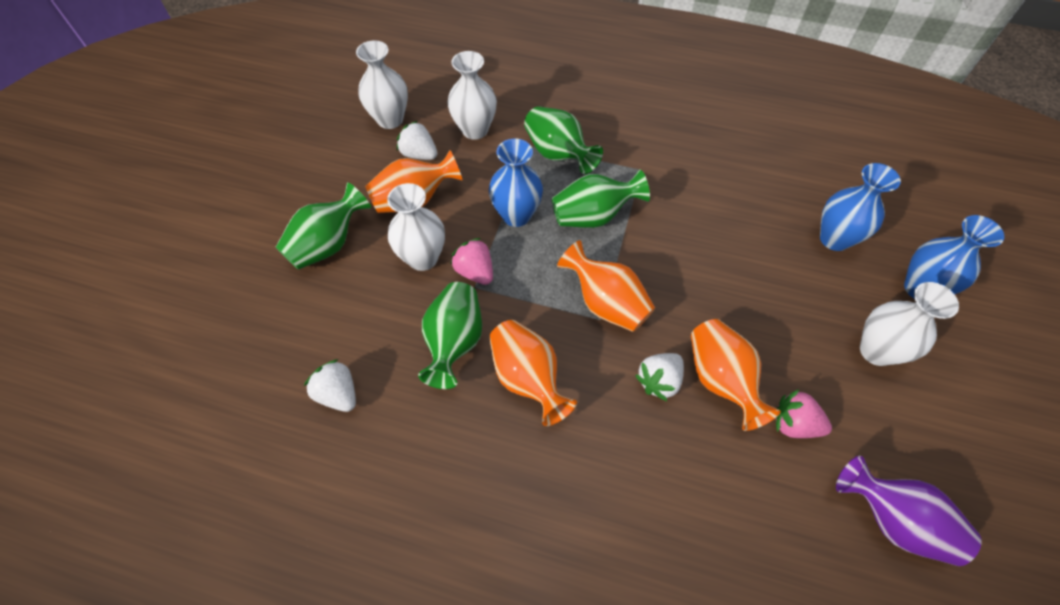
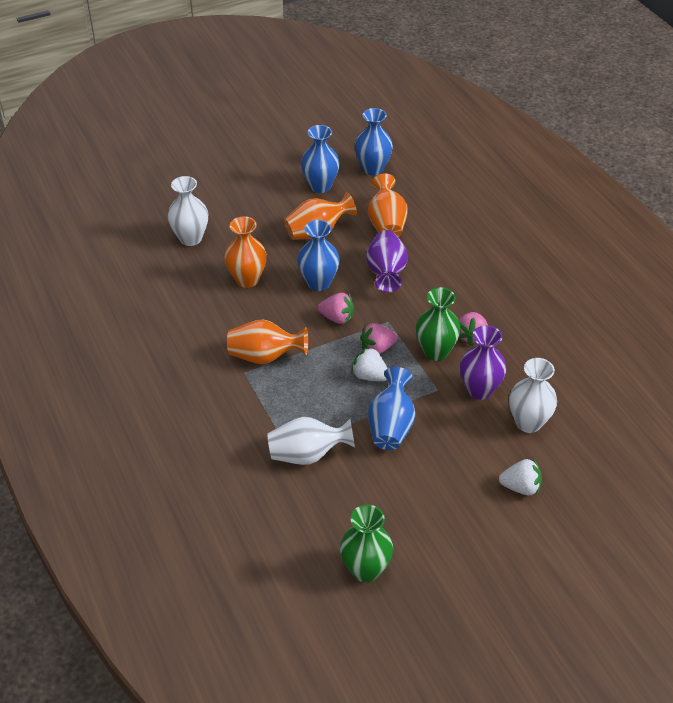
blue vase: 3 -> 4
green vase: 4 -> 2
pink strawberry: 2 -> 3
purple vase: 1 -> 2
white strawberry: 3 -> 2
white vase: 4 -> 3

